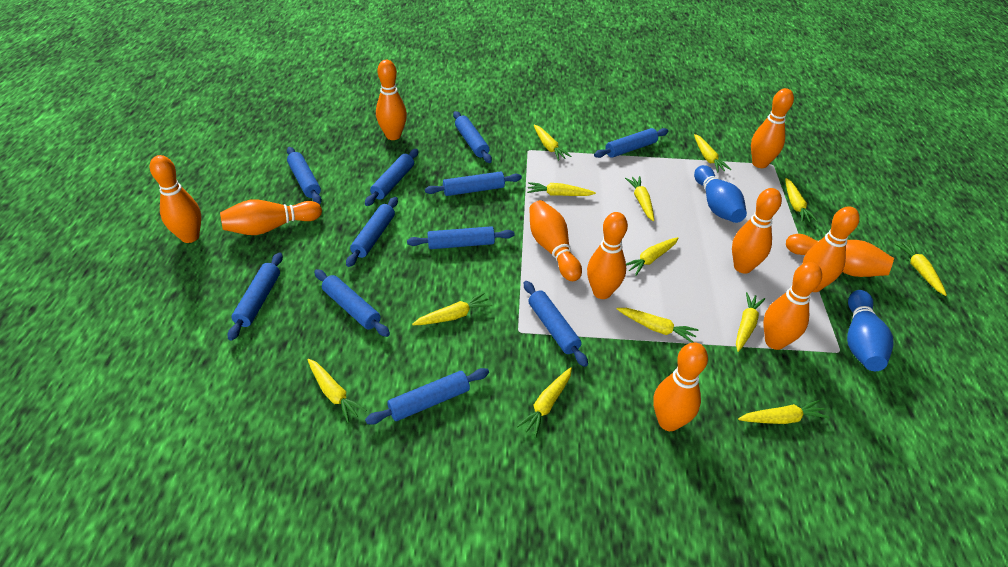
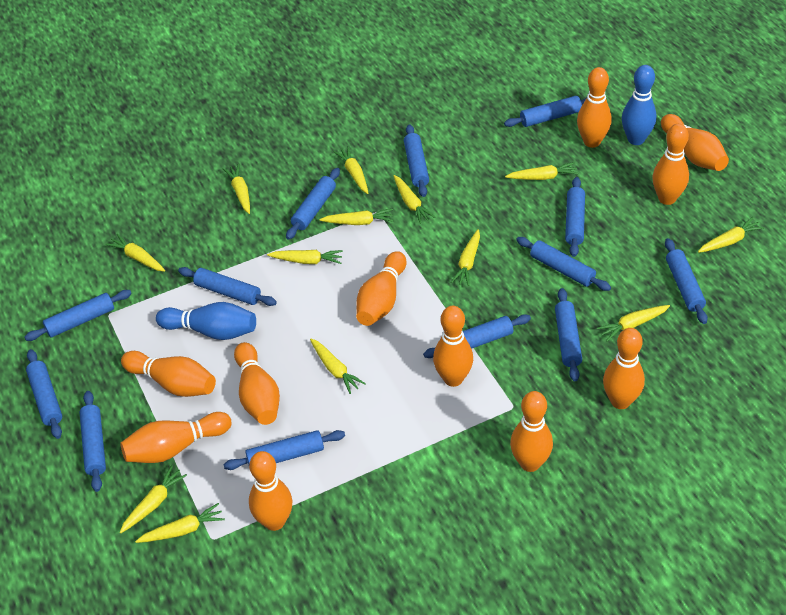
blue rolling pin: 11 -> 13

